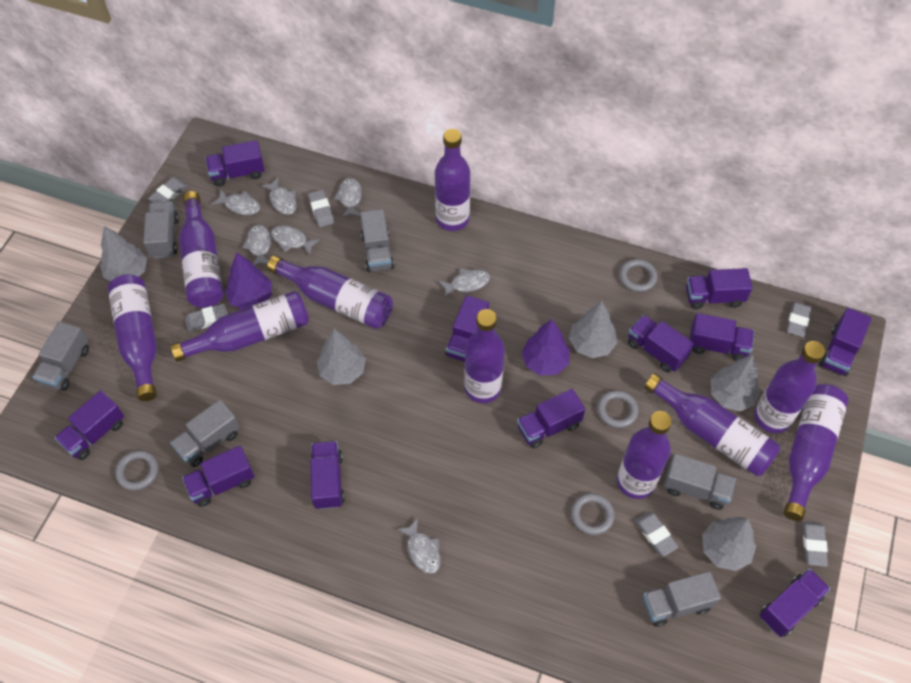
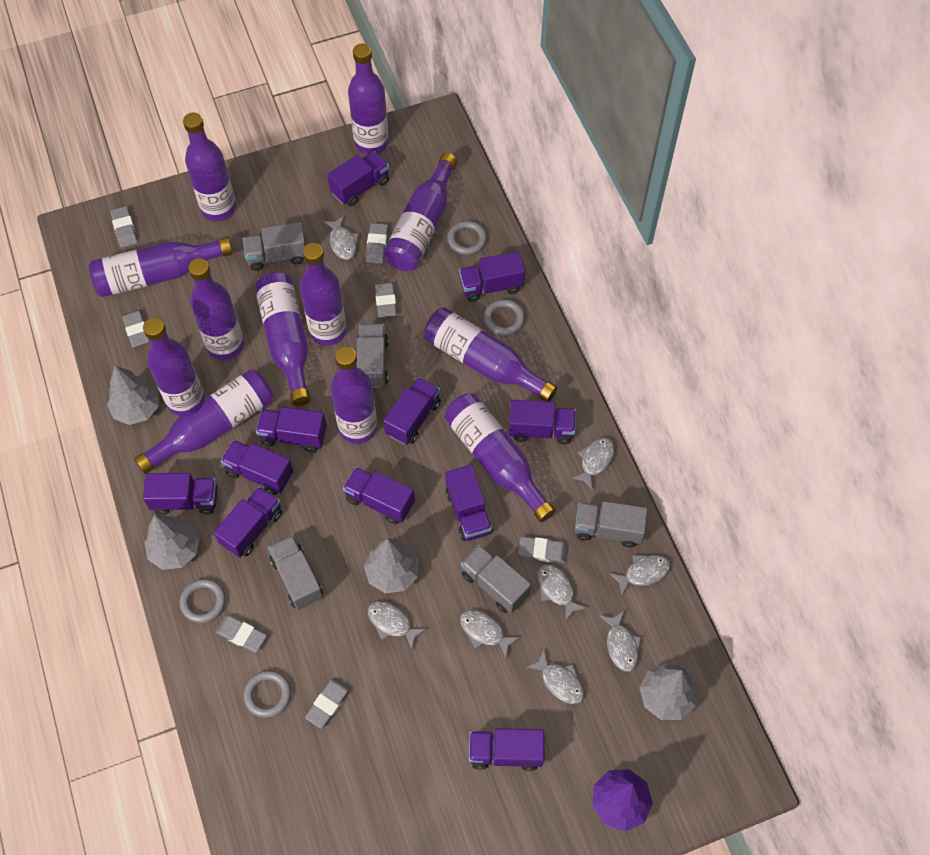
grey eraser: 6 -> 7
grey fish: 7 -> 8
grey tree: 5 -> 4
grey truck: 6 -> 5
purple bottle: 10 -> 12
purple tree: 2 -> 1

